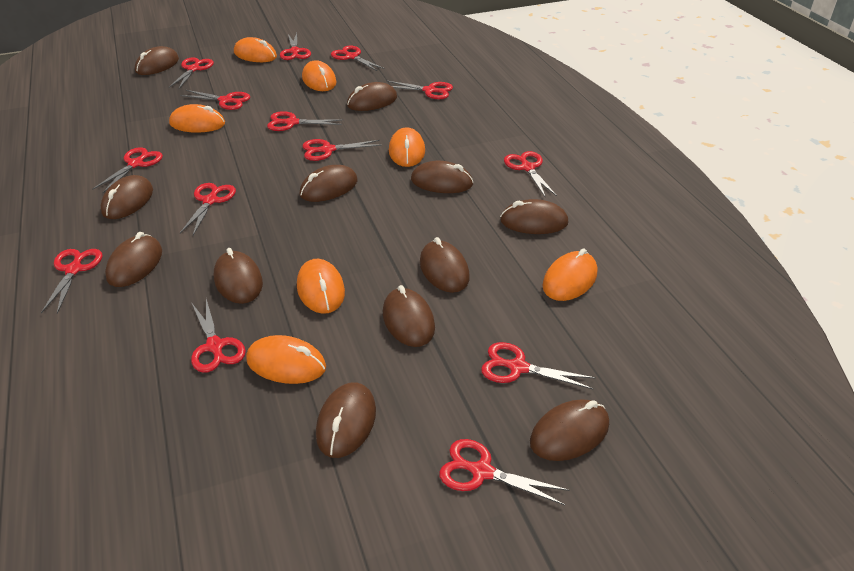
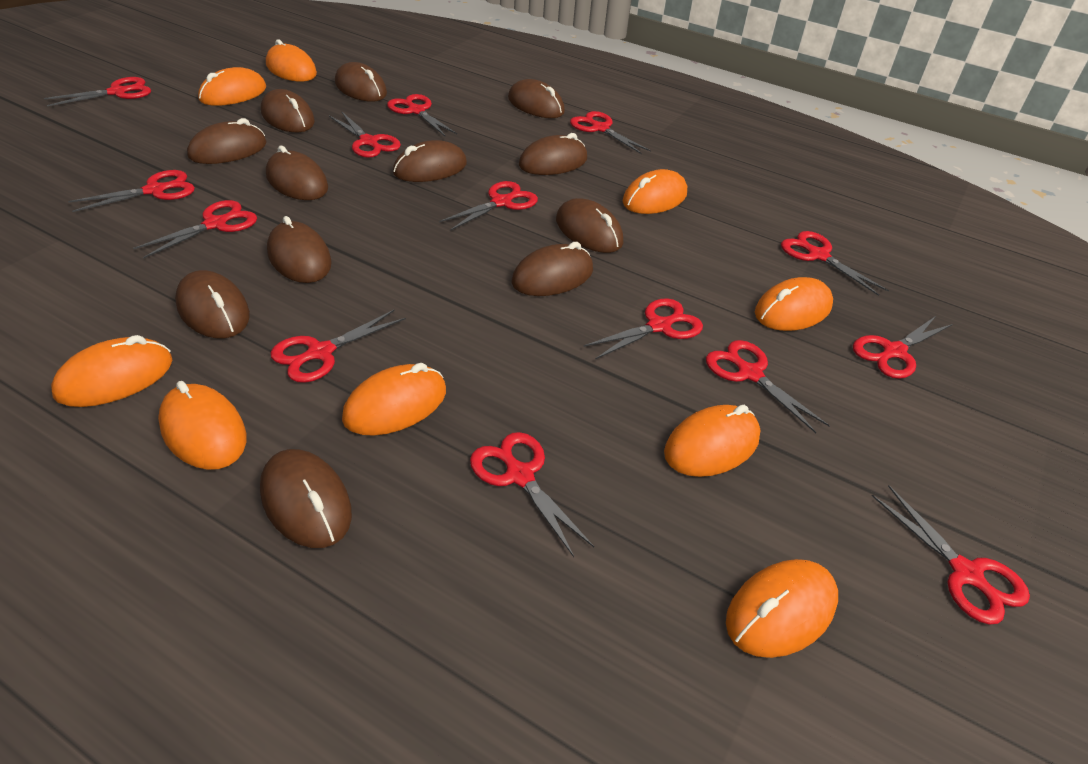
orange mouse: 7 -> 9

